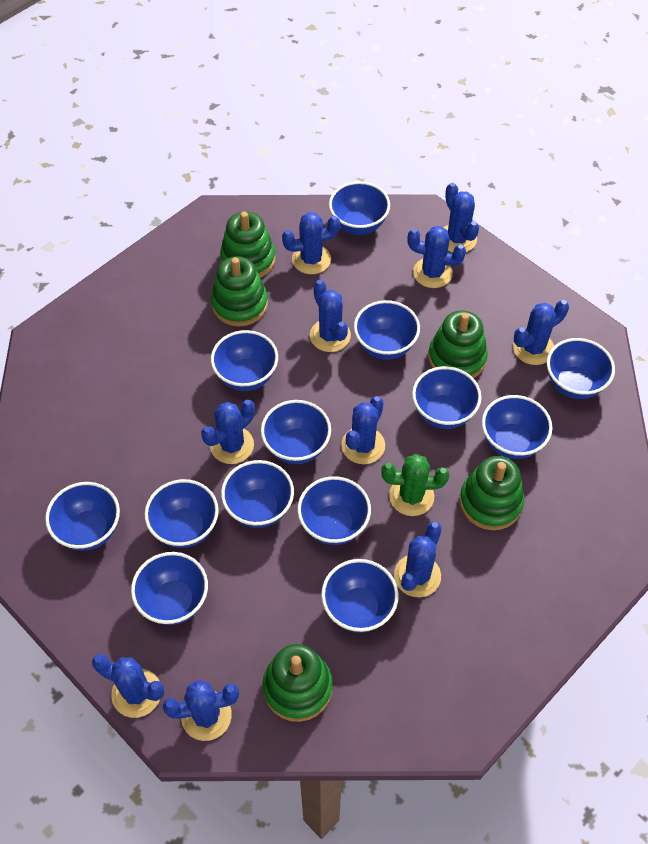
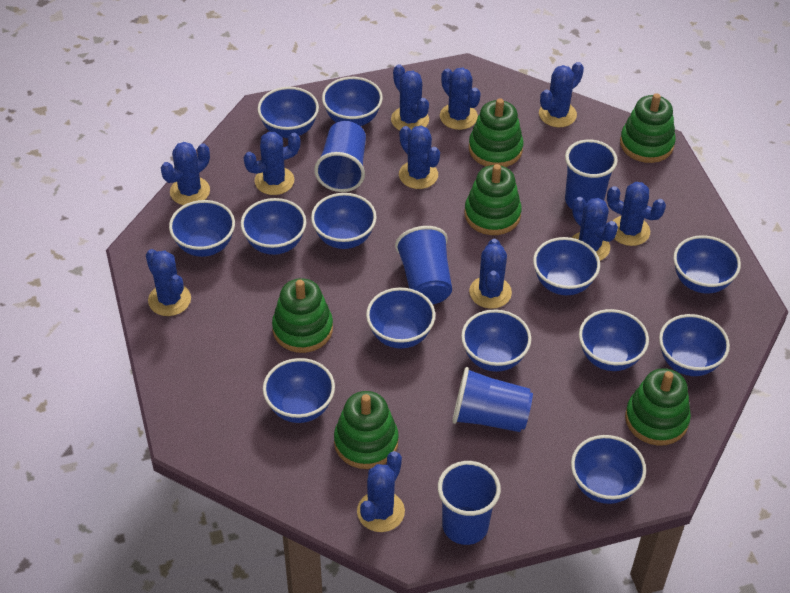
blue cactus: 10 -> 11
blue cup: 0 -> 5
green cactus: 1 -> 0
green stacking toy: 5 -> 6

